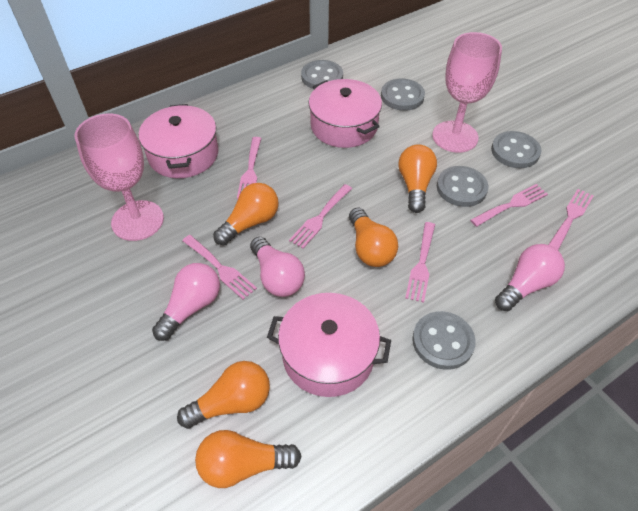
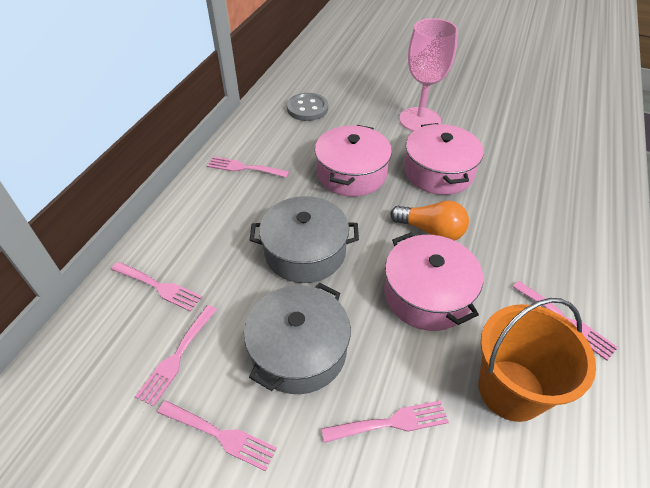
grey button: 5 -> 1
grey pot: 0 -> 2
orange bucket: 0 -> 1
orange light bulb: 5 -> 1
pink goblet: 2 -> 1
pink light bulb: 3 -> 0

